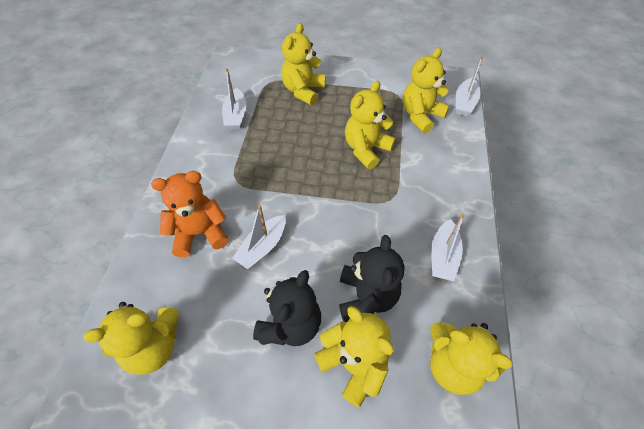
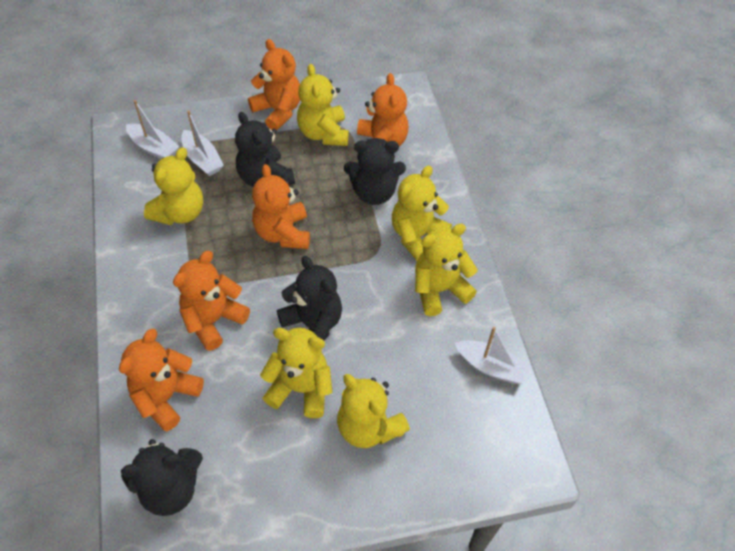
black teddy bear: 2 -> 4
orange teddy bear: 1 -> 5
white boat: 4 -> 3

